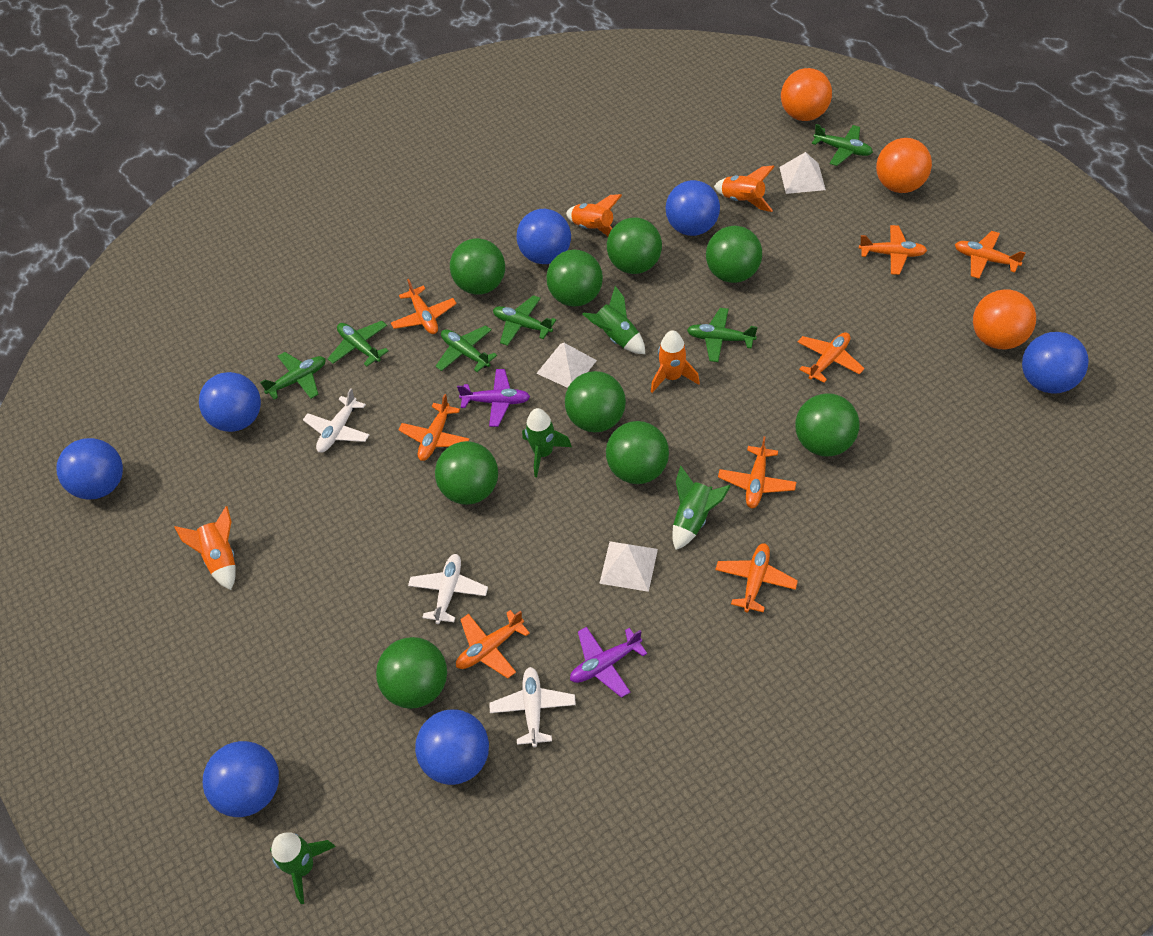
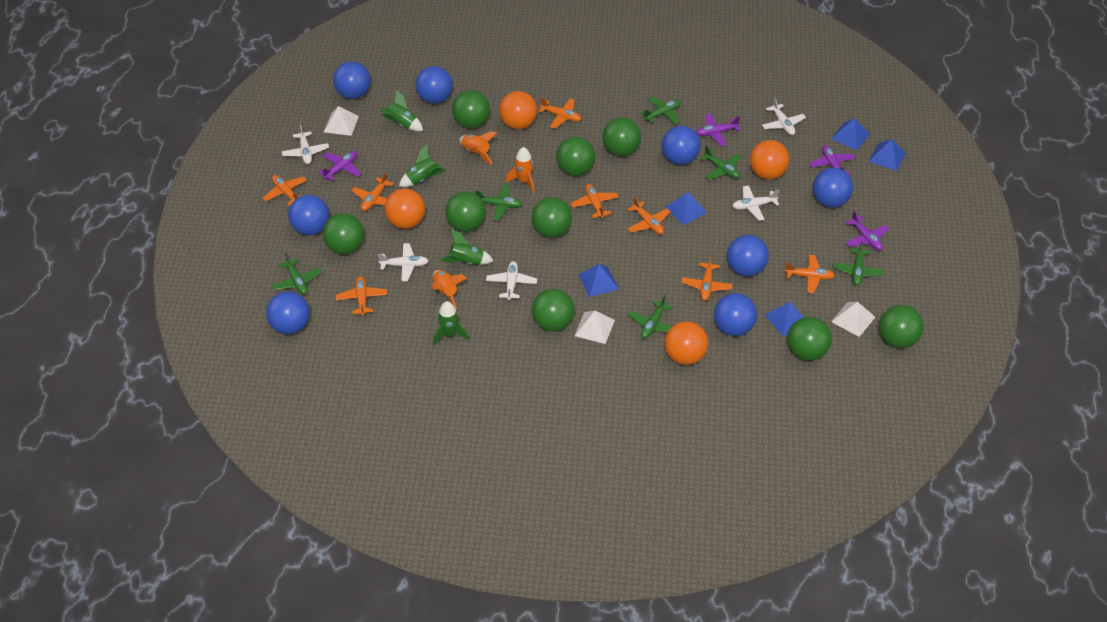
blue ball: 7 -> 8
blue pyramid: 0 -> 5
orange ball: 3 -> 4
orange rocket: 4 -> 3
purple plane: 2 -> 4
white plane: 3 -> 5

